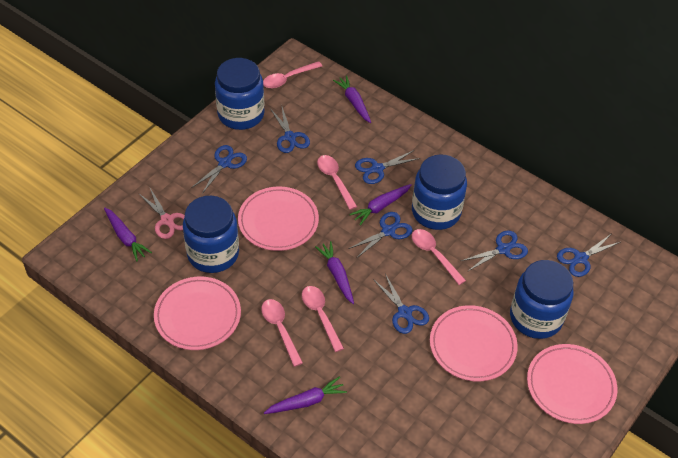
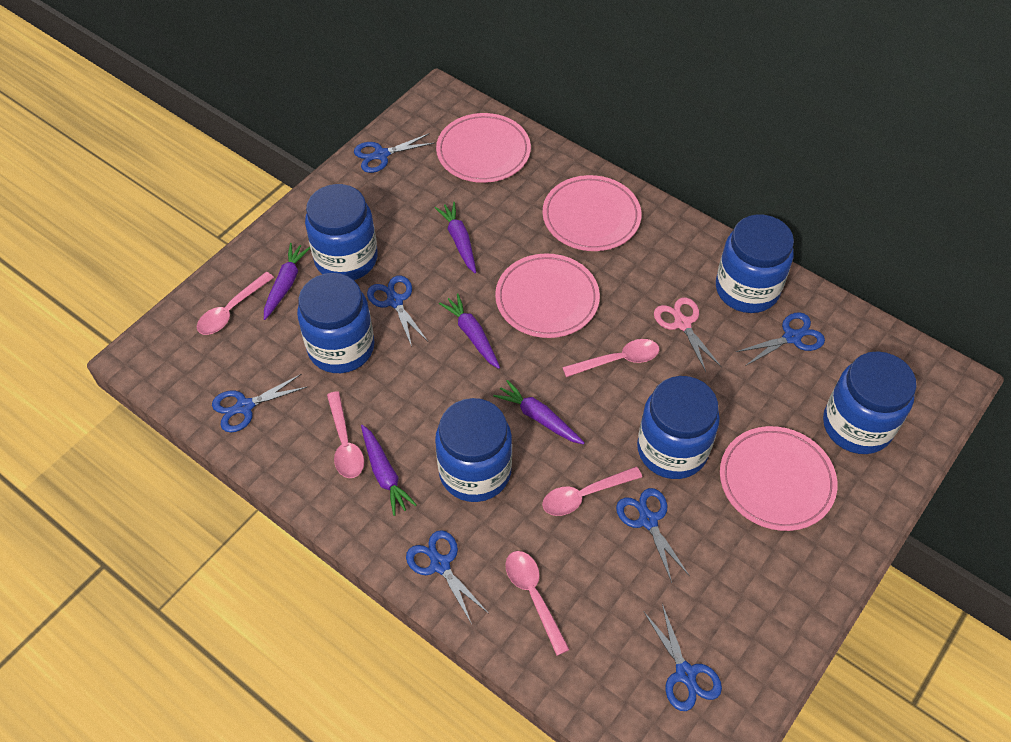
blue jar: 4 -> 6

